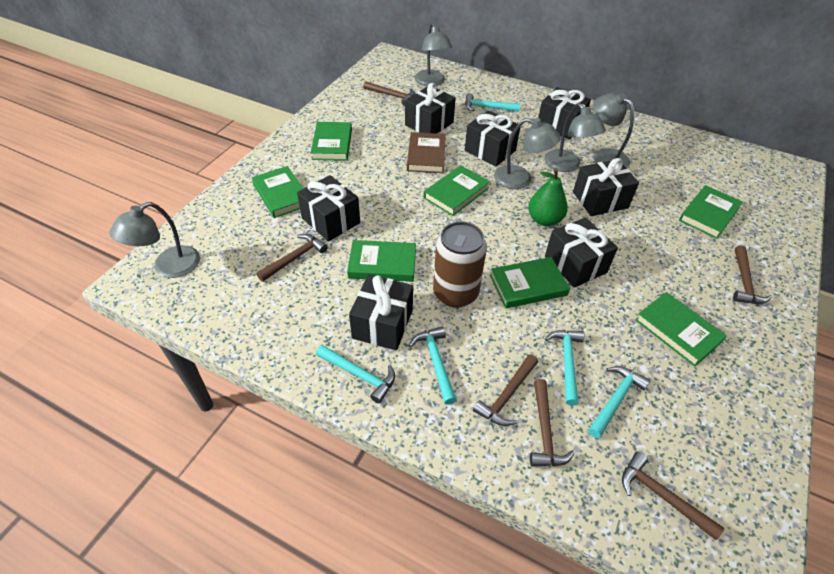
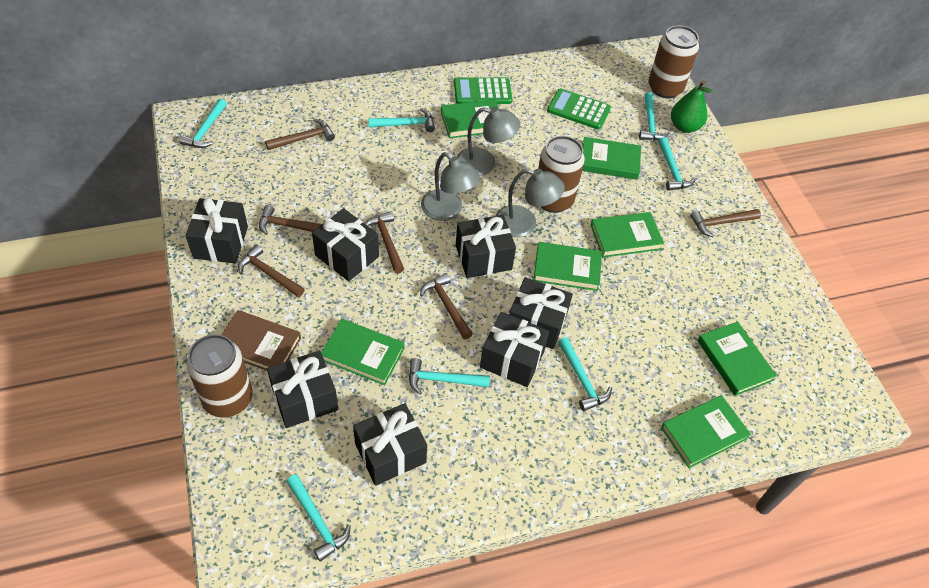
brown can: 1 -> 3
green calculator: 0 -> 2
grey lamp: 5 -> 3
turquoise hammer: 5 -> 7

